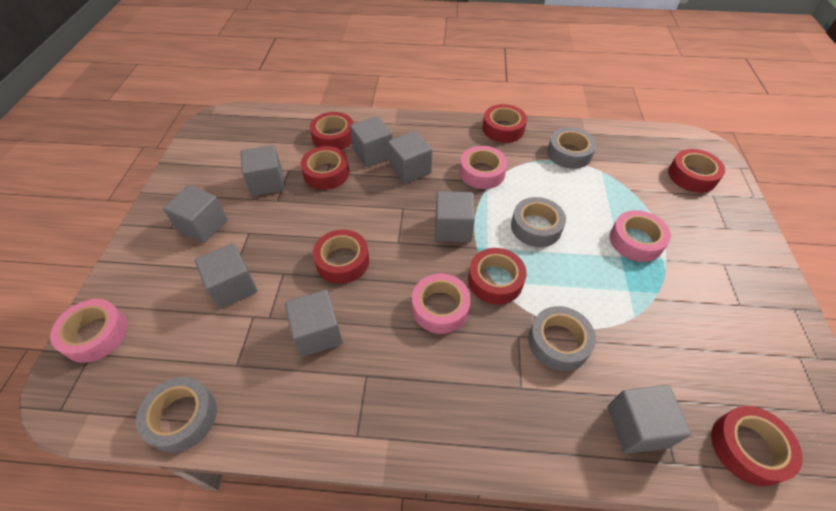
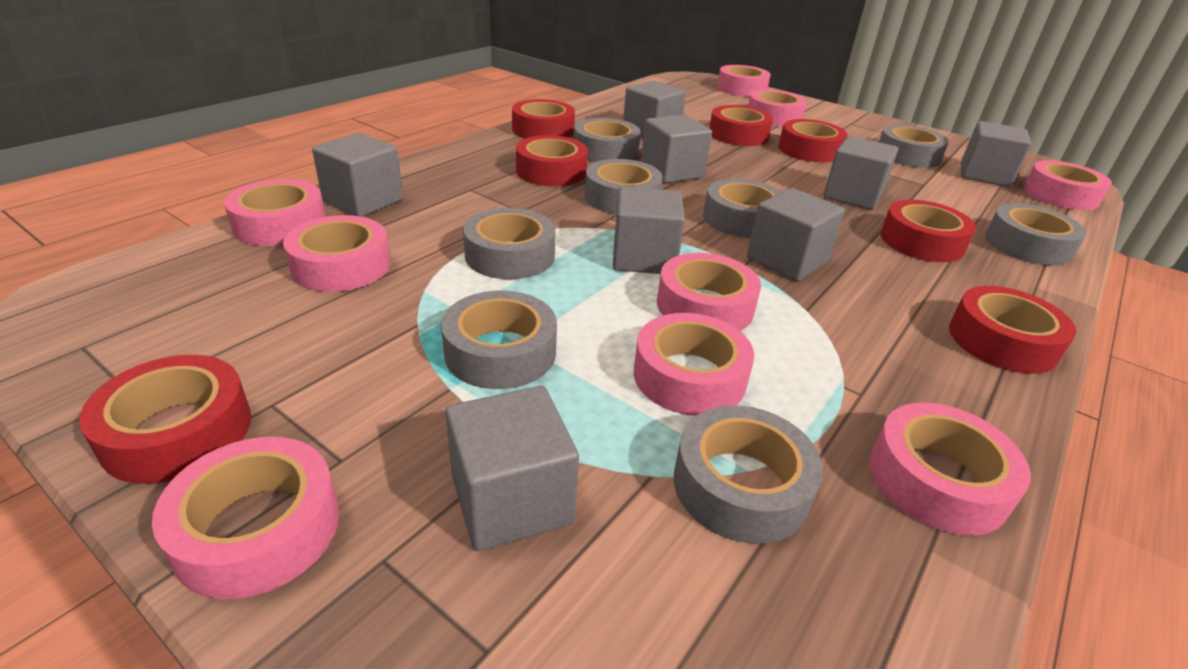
grey tape: 4 -> 8
pink tape: 4 -> 9

